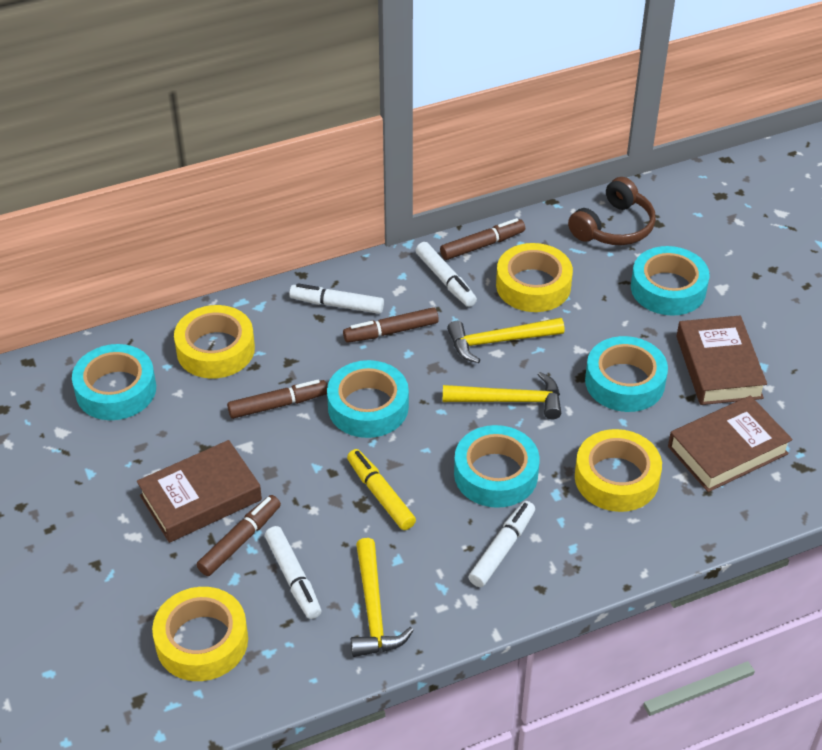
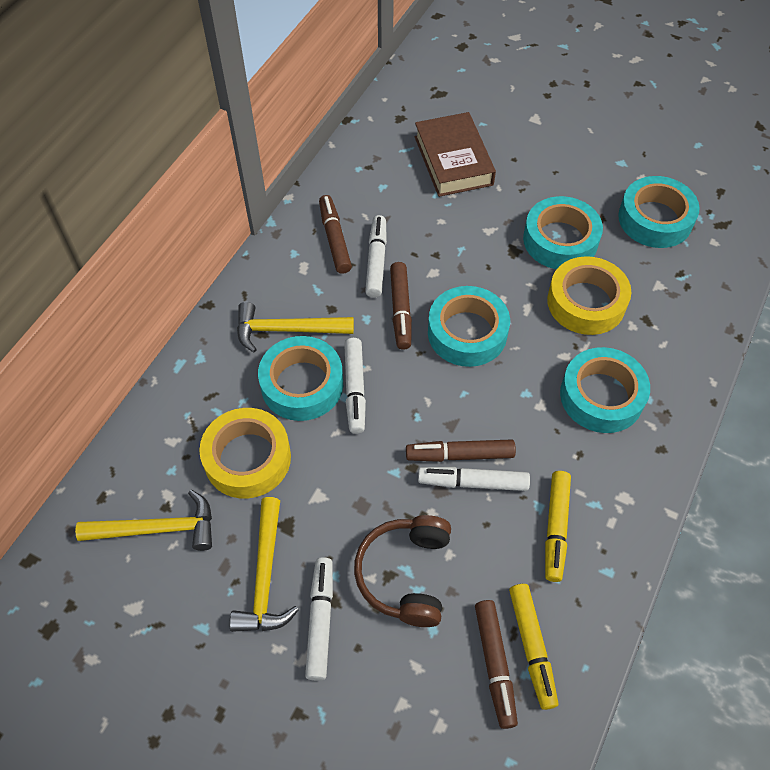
brown book: 3 -> 1
yellow marker: 1 -> 2
yellow tape: 4 -> 2

